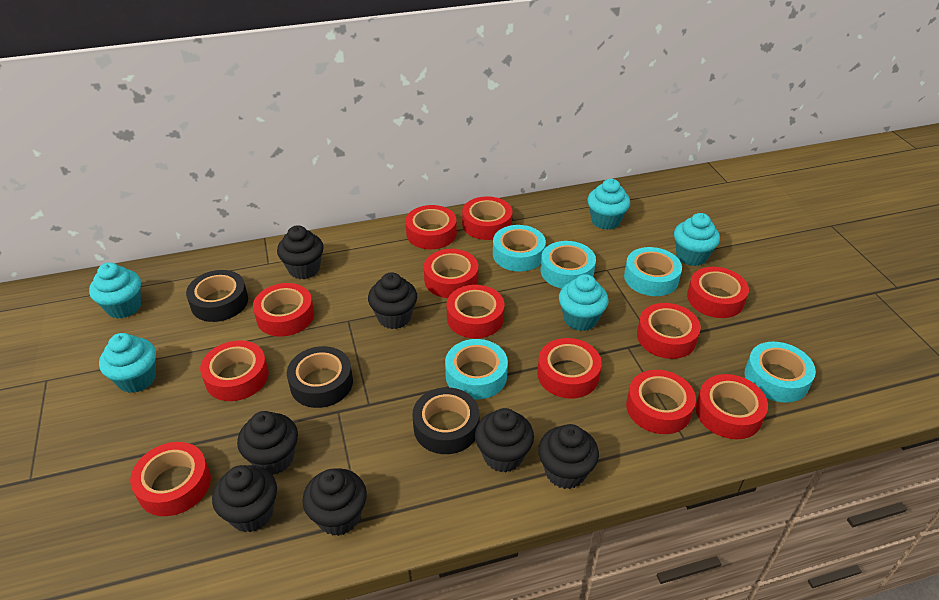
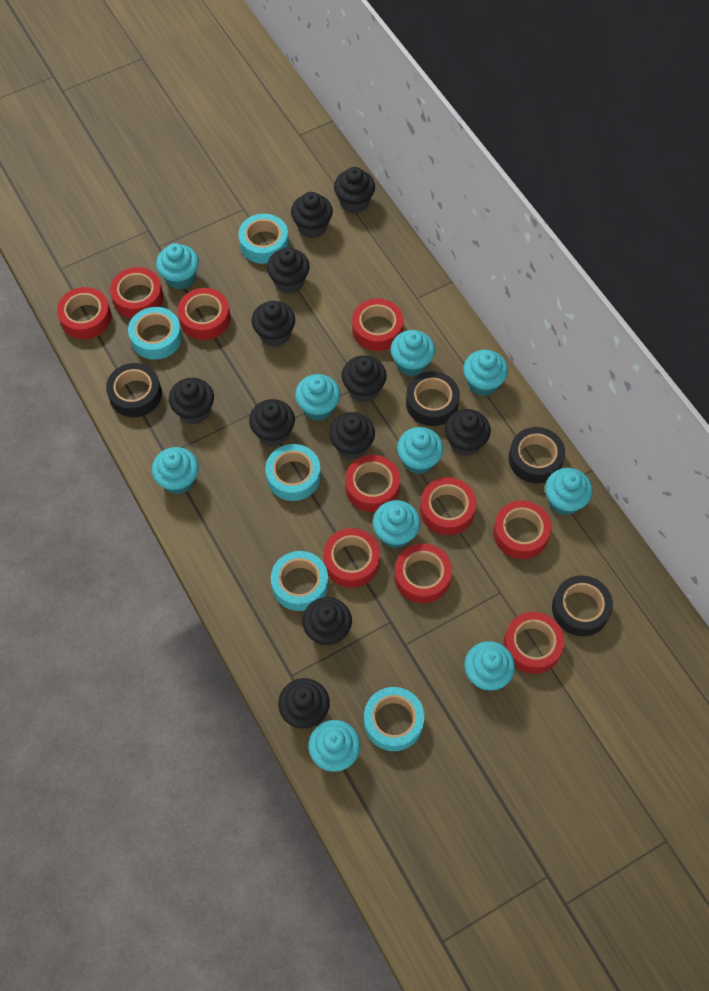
black cupcake: 7 -> 11
black tape: 3 -> 4
red tape: 12 -> 10
turquoise cupcake: 5 -> 10

